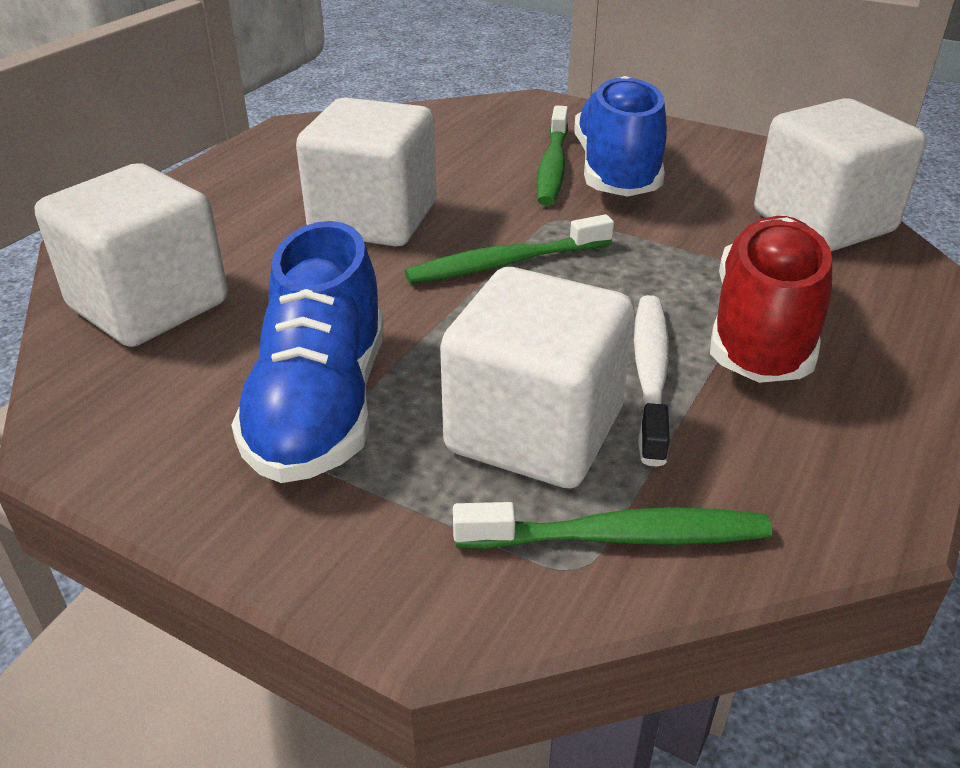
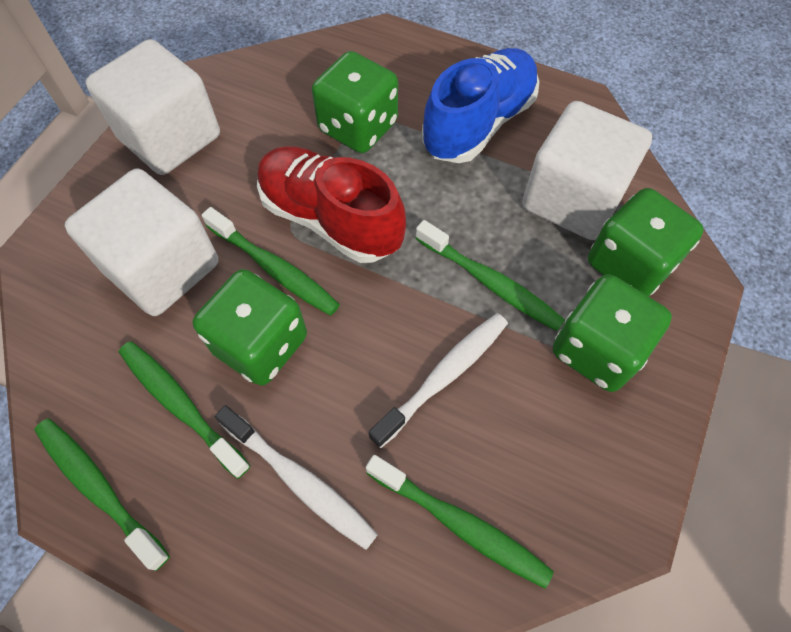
blue shoe: 2 -> 1
green dice: 0 -> 4
green toothbrush: 3 -> 5
white cube: 4 -> 3
white toothbrush: 1 -> 2

